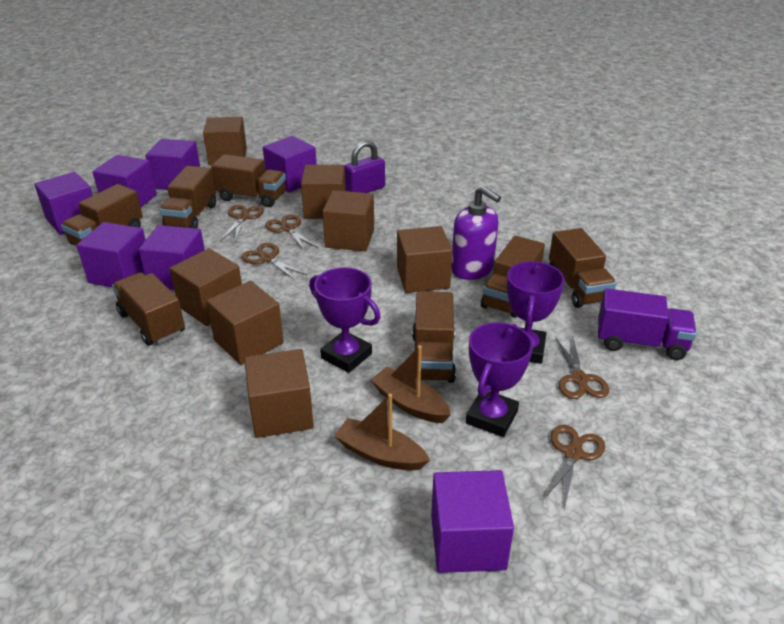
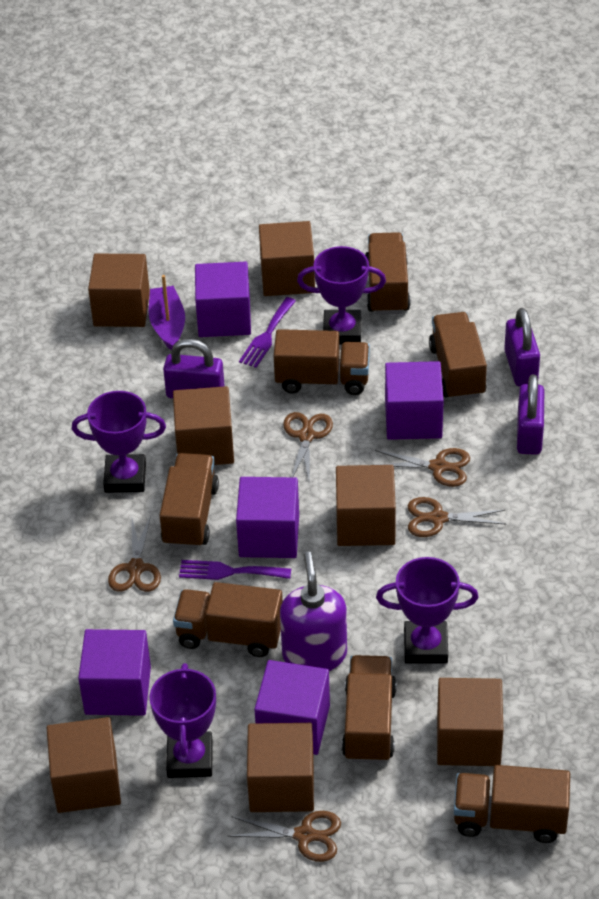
brown boat: 2 -> 0
purple boat: 0 -> 1
purple cube: 7 -> 5
purple fork: 0 -> 2
purple padlock: 1 -> 3
purple trophy: 3 -> 4
purple truck: 1 -> 0

